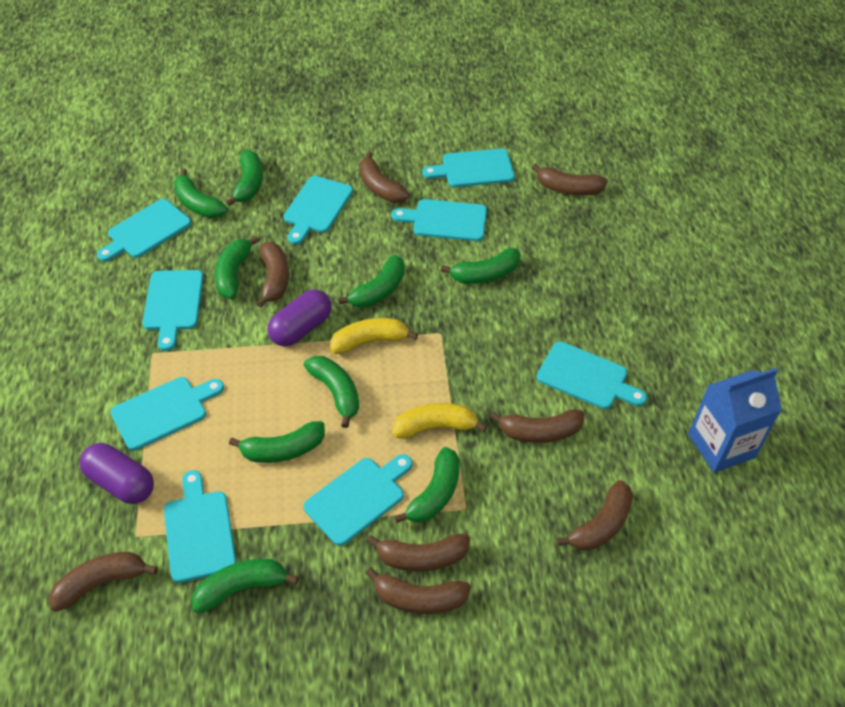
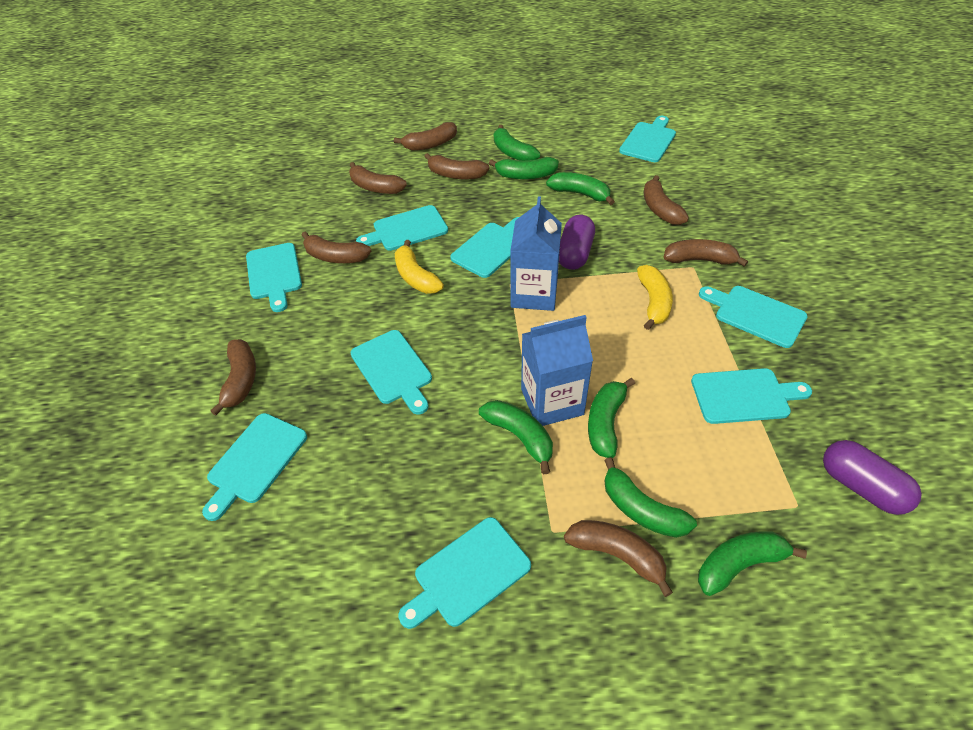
blue carton: 1 -> 2
green banana: 9 -> 7

